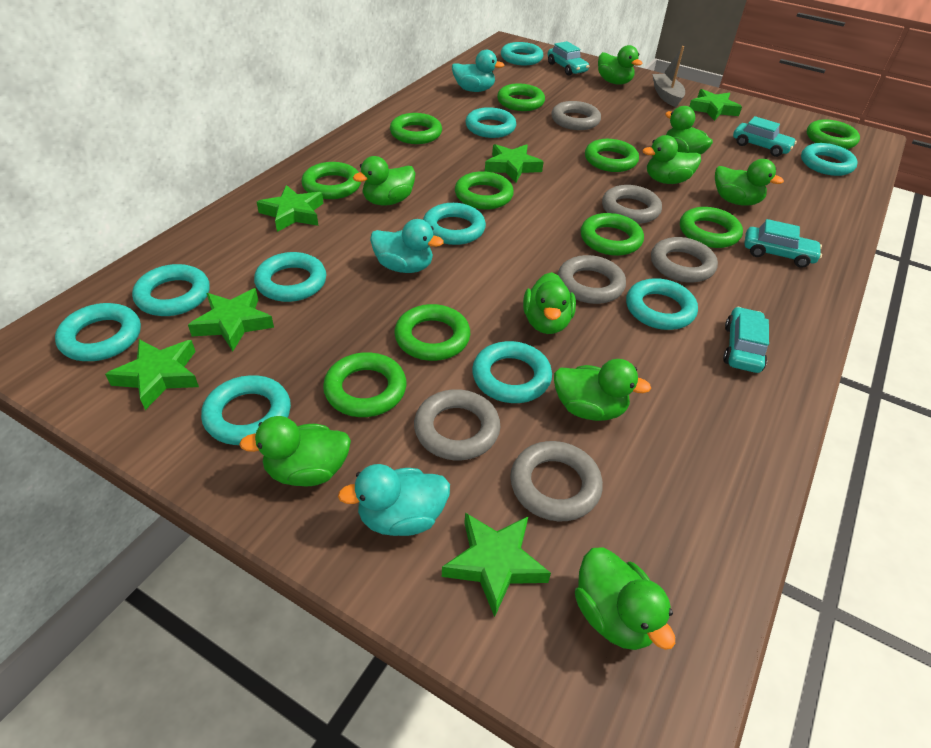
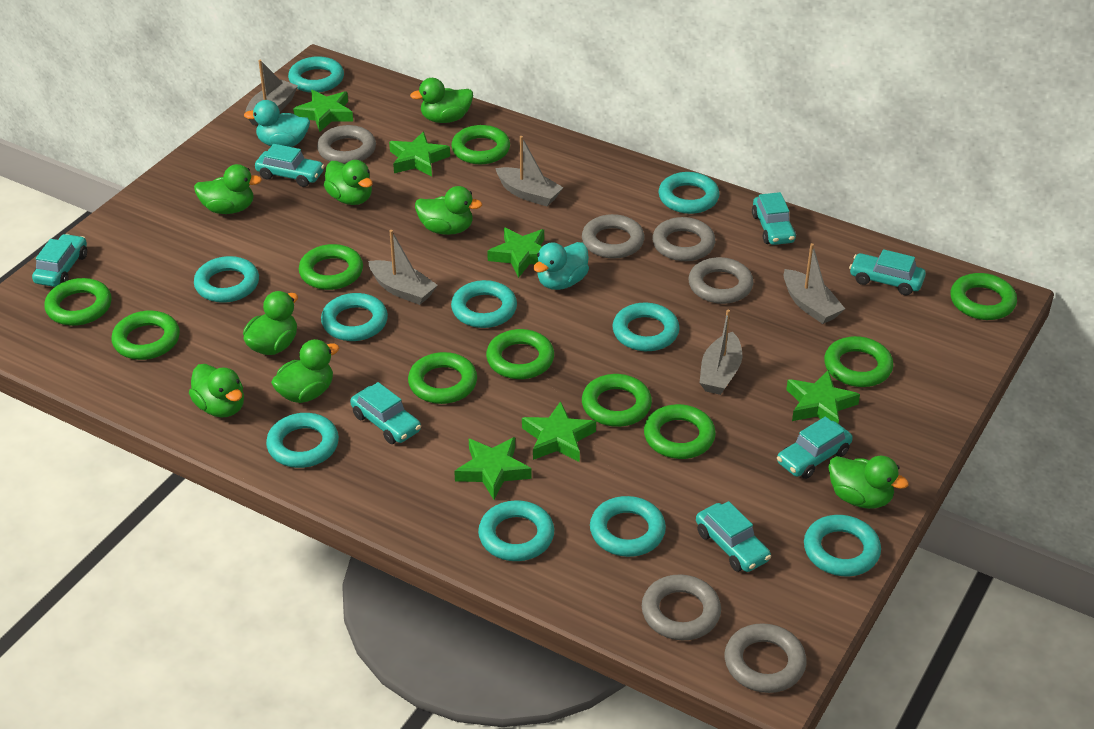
green duck: 9 -> 8
grey boat: 1 -> 5
turquoise car: 4 -> 7
turquoise duck: 3 -> 2

